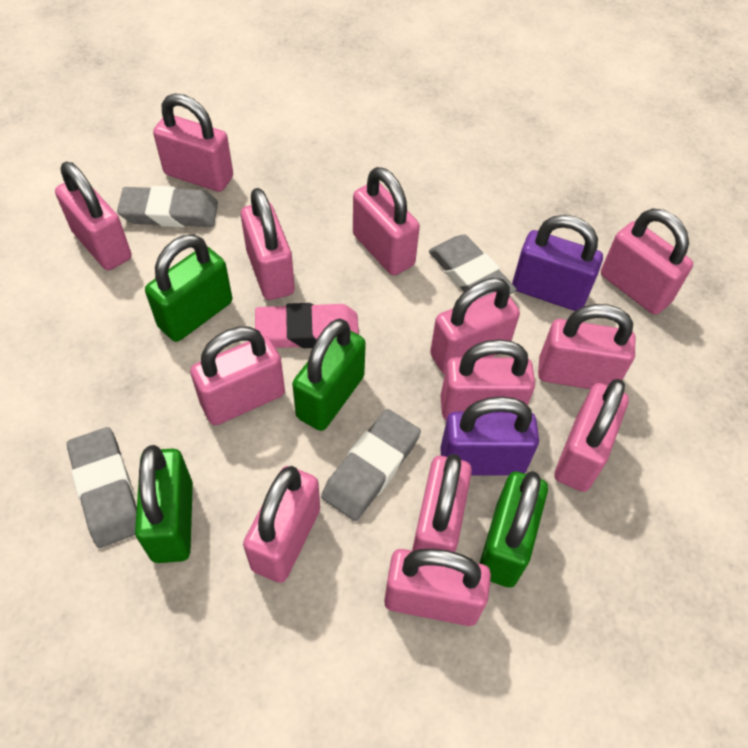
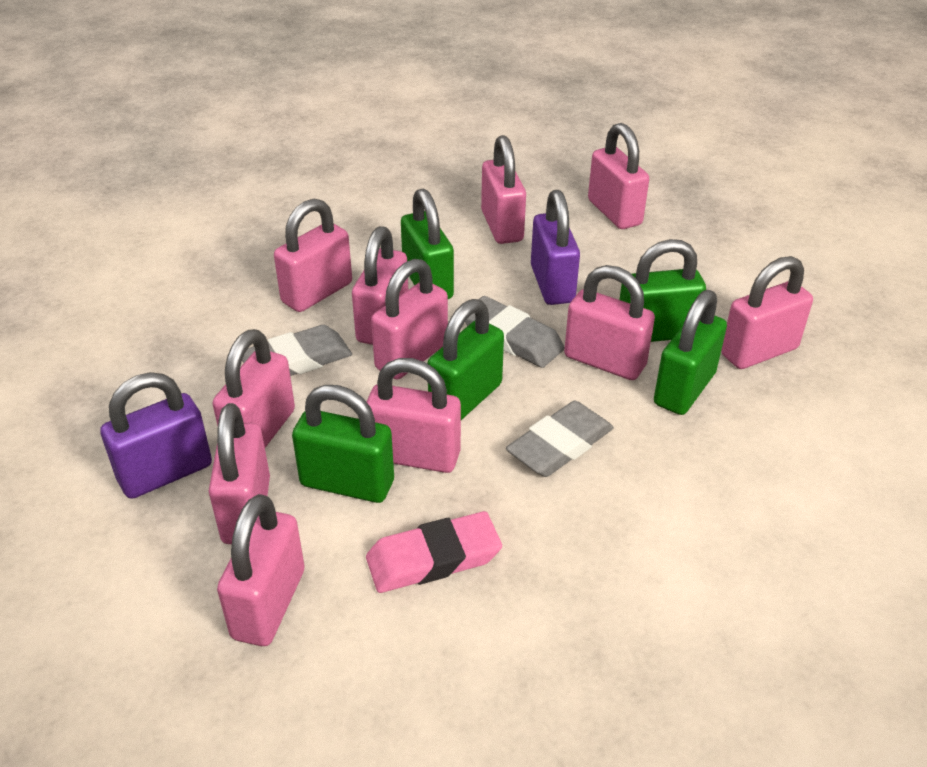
green padlock: 4 -> 5
grey eraser: 4 -> 3
pink padlock: 13 -> 11

